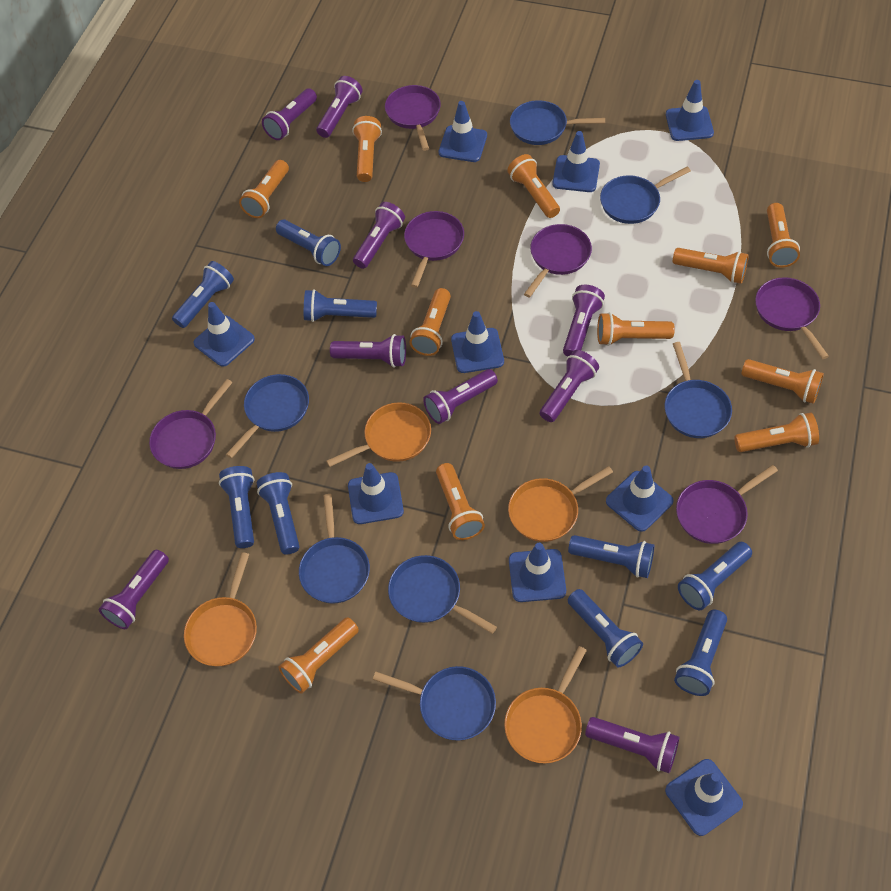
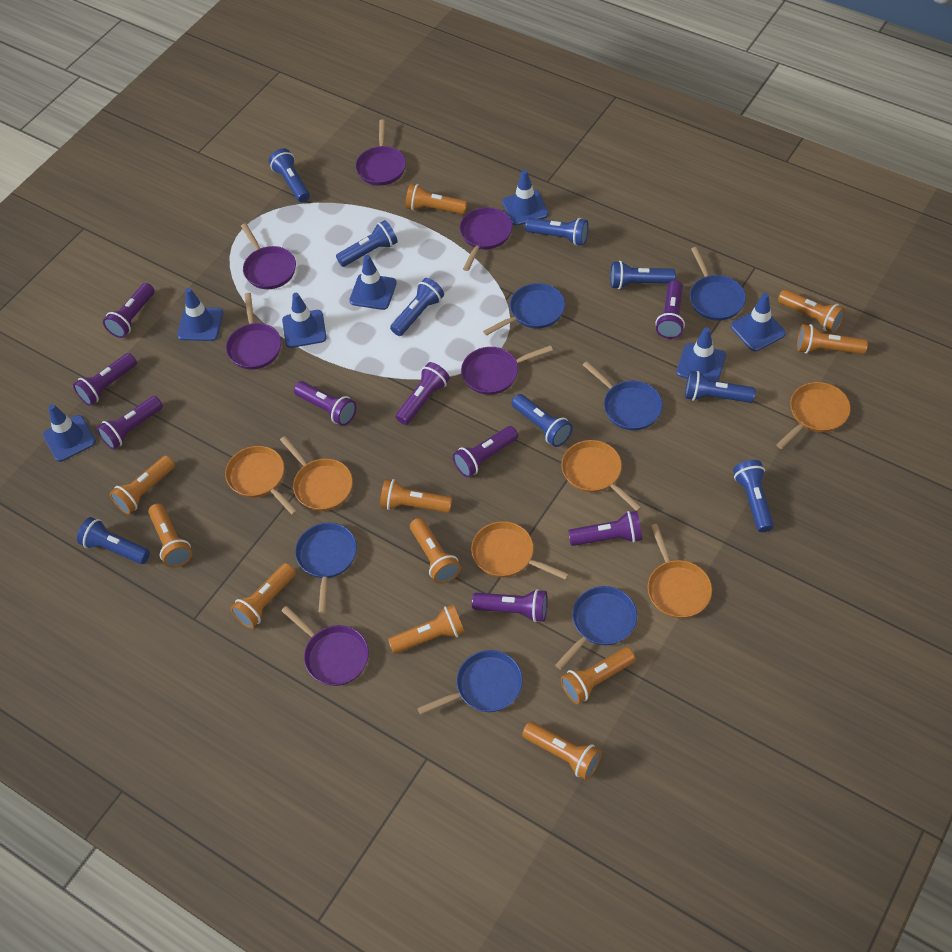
blue pan: 7 -> 6
blue traffic cone: 9 -> 7
orange pan: 4 -> 6

